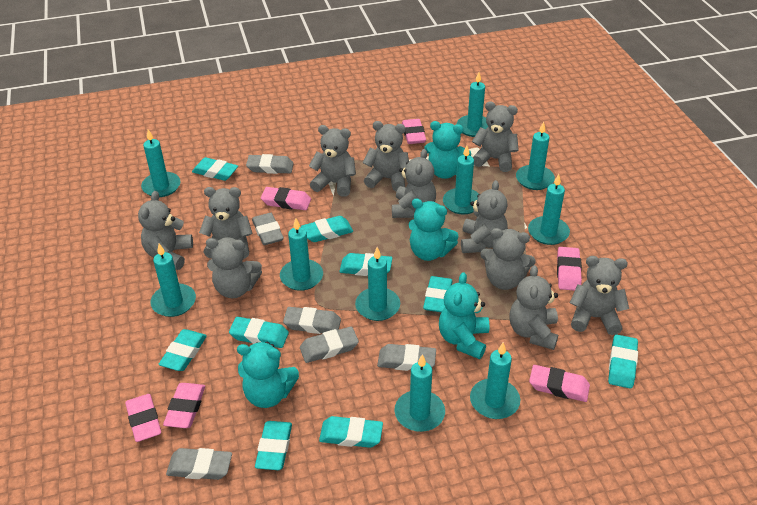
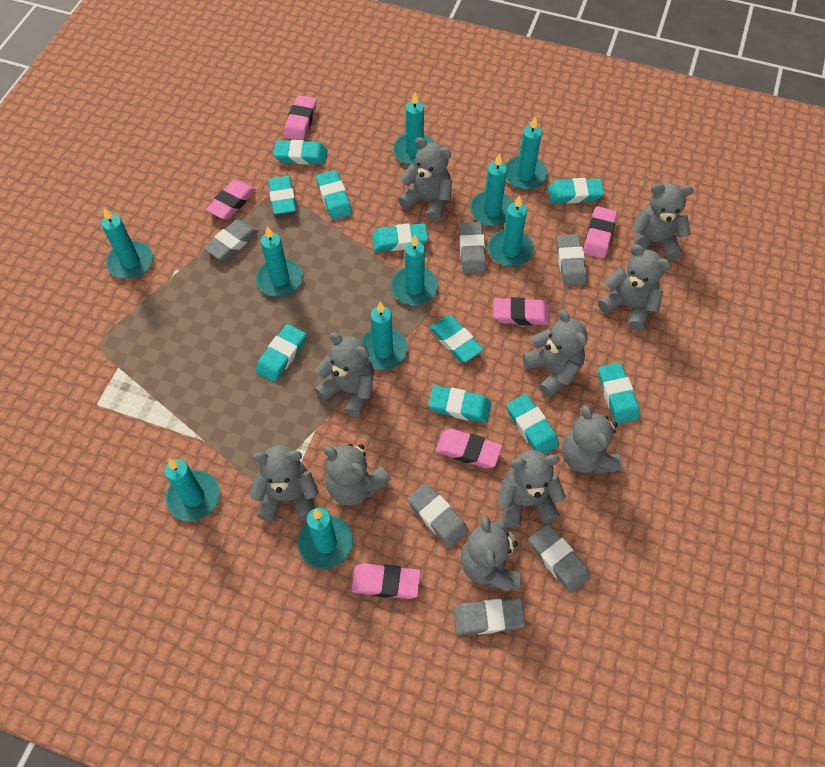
grey teddy bear: 11 -> 10
turquoise eraser: 9 -> 10
turquoise teddy bear: 4 -> 0

